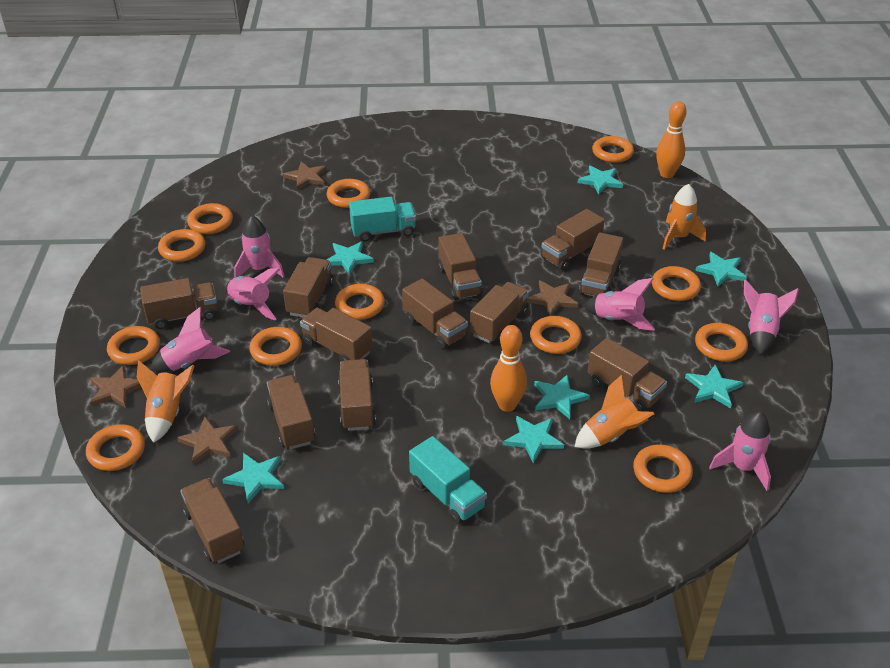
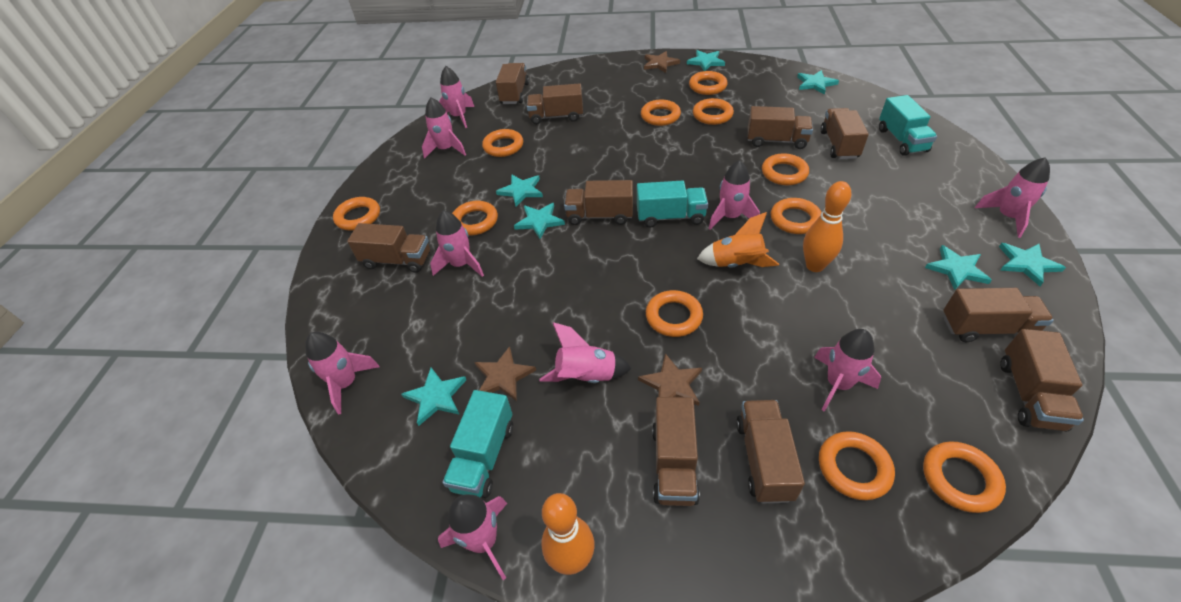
brown star: 4 -> 3
brown truck: 12 -> 10
orange ring: 12 -> 11
orange rocket: 3 -> 1
pink rocket: 6 -> 9
turquoise truck: 2 -> 3

